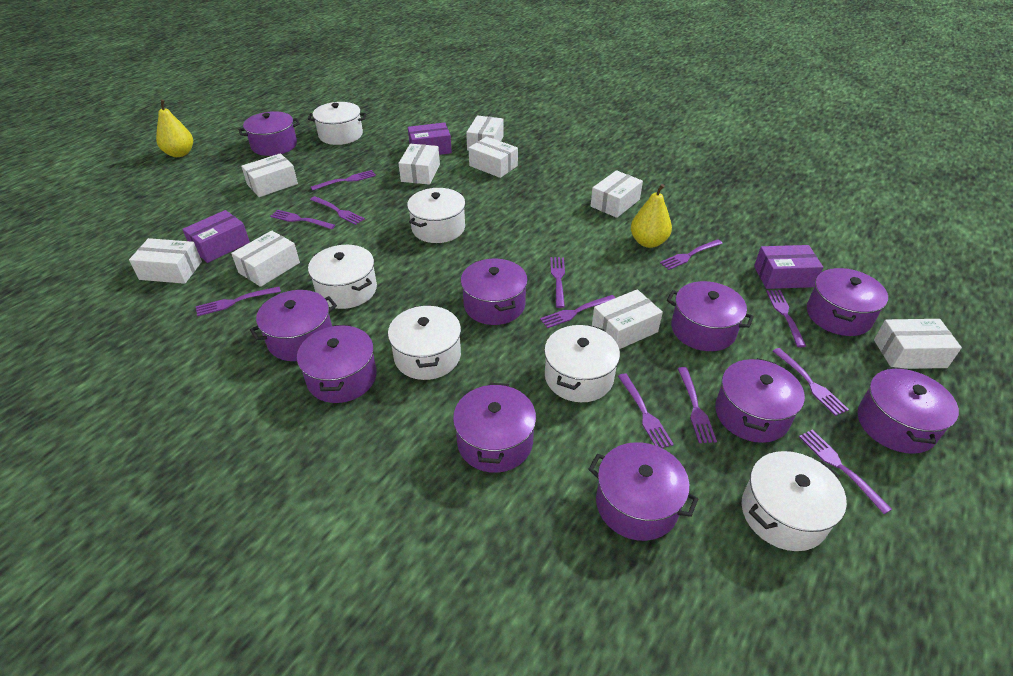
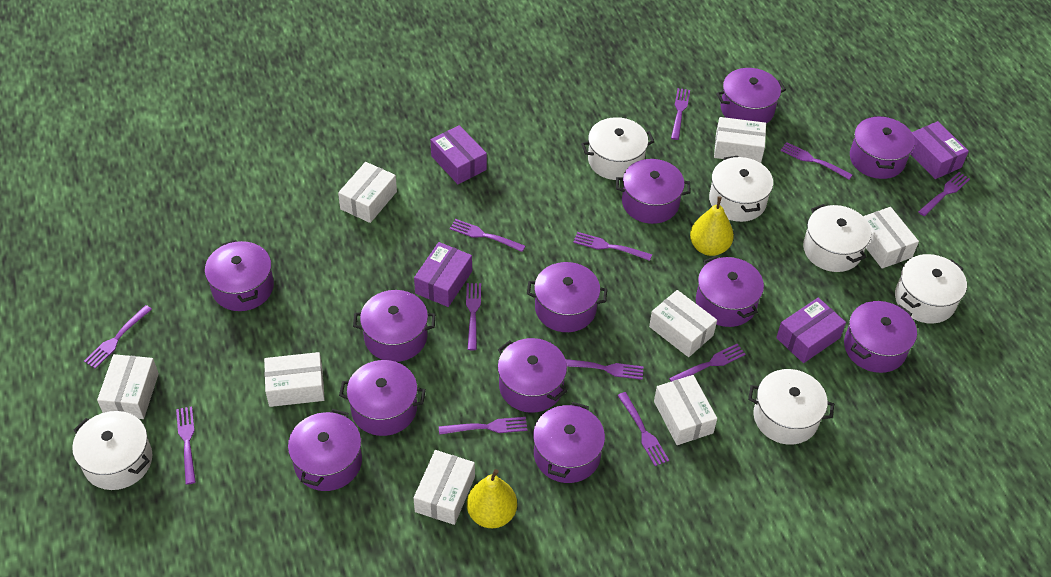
purple box: 3 -> 4
purple pot: 10 -> 12
white box: 9 -> 8

